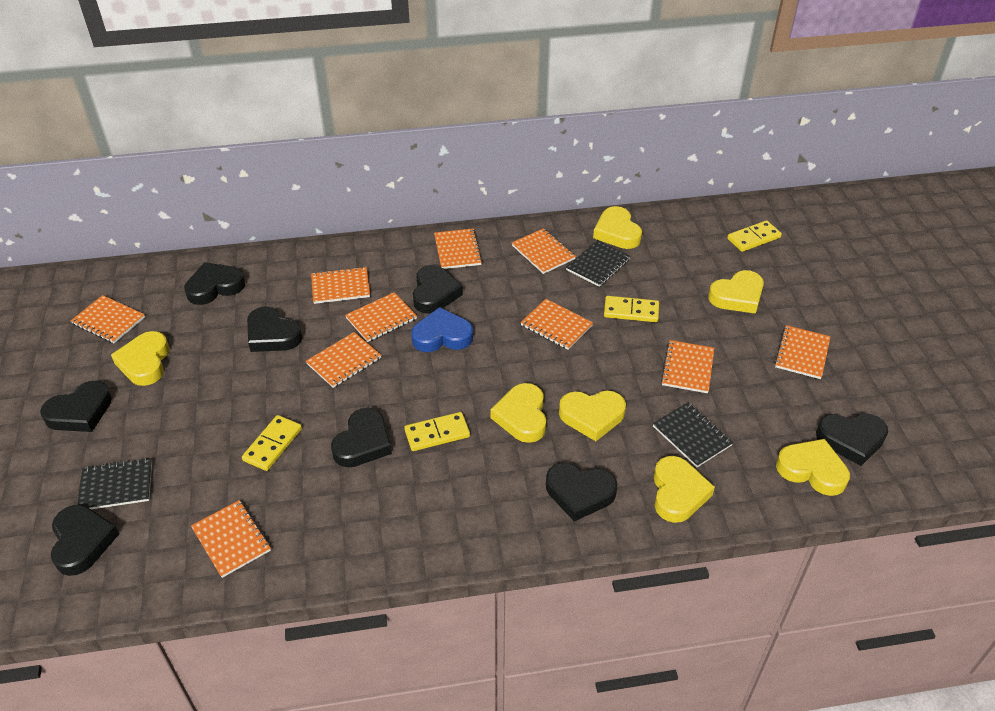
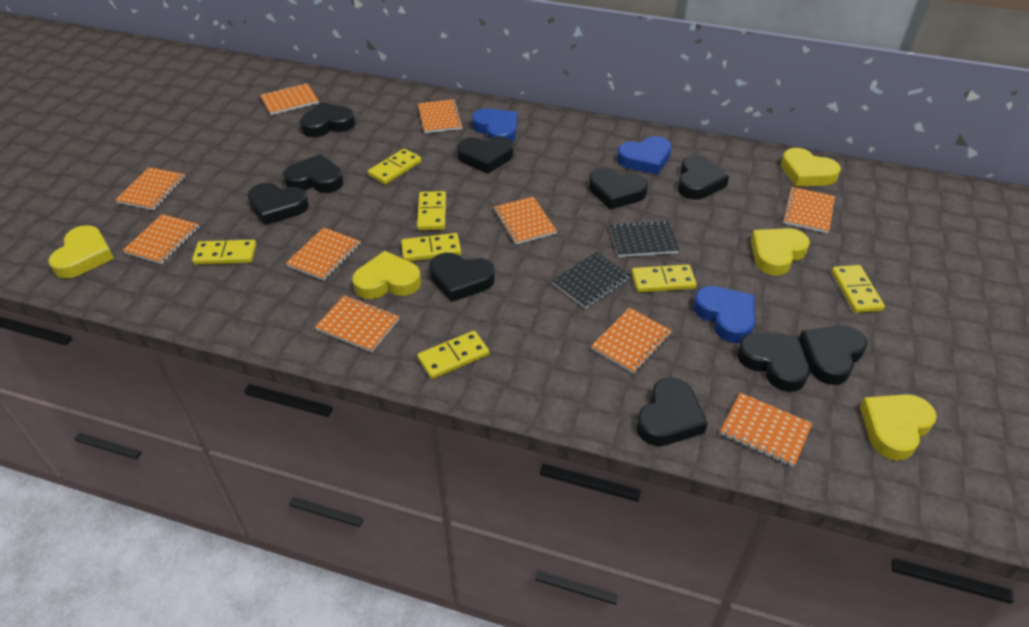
black heart: 8 -> 10
black notebook: 3 -> 2
blue heart: 1 -> 3
yellow domino: 4 -> 7
yellow heart: 7 -> 5

